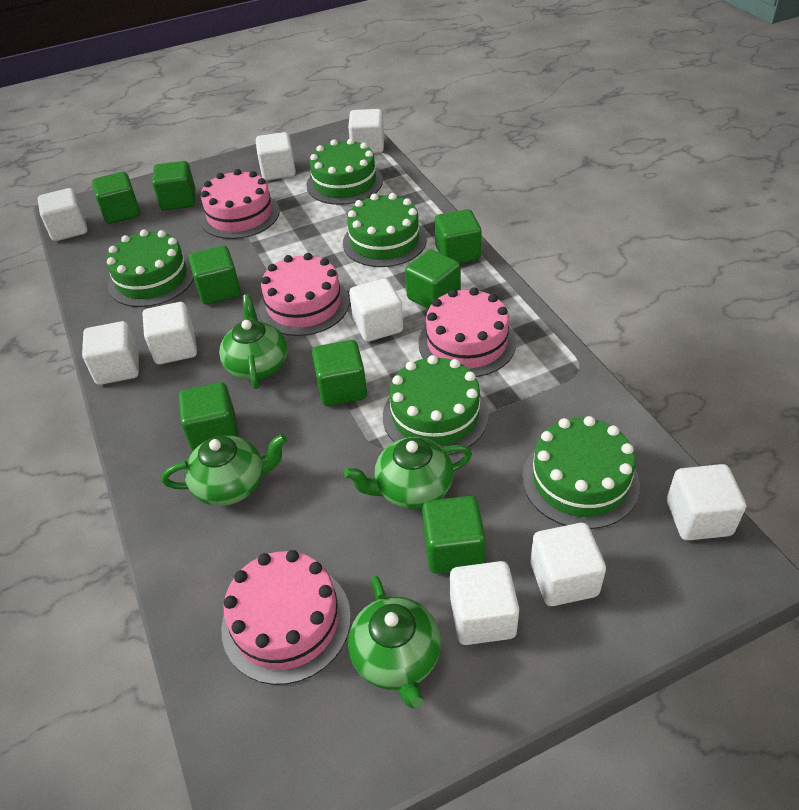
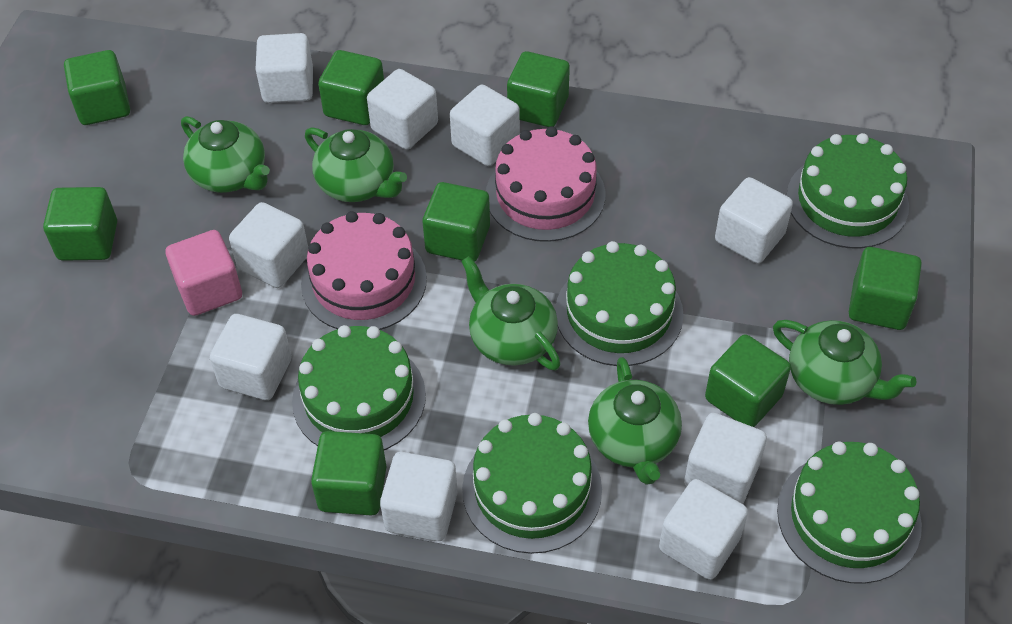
green teapot: 4 -> 5
pink cake: 4 -> 2
pink cube: 0 -> 1

